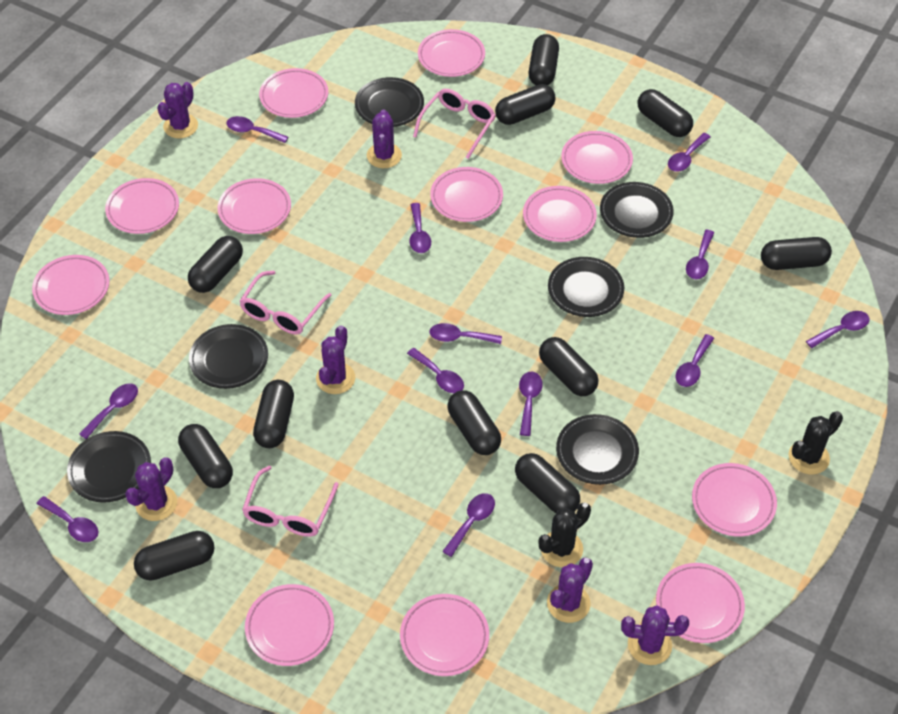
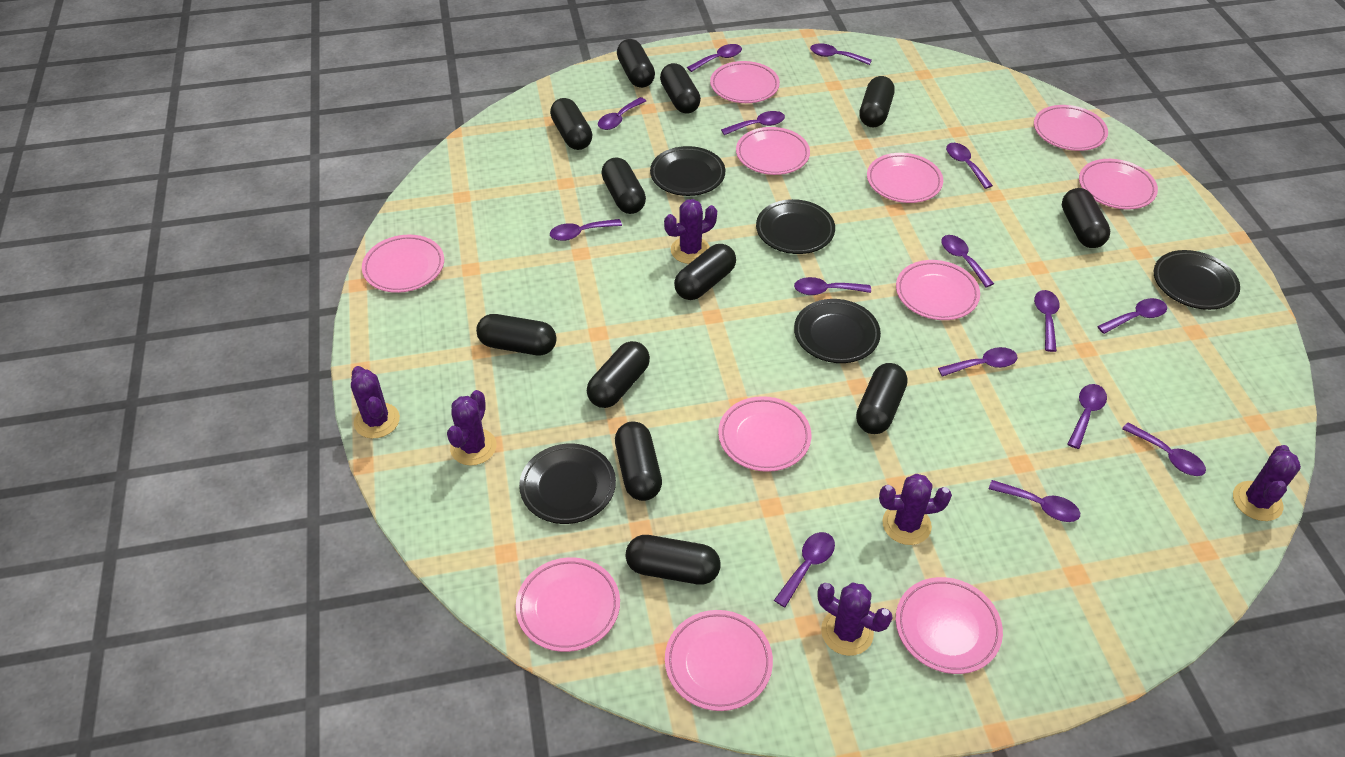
black cactus: 2 -> 0
black capsule: 11 -> 12
black plate: 6 -> 5
pink glasses: 3 -> 0
pink plate: 12 -> 11
purple spoon: 12 -> 15

